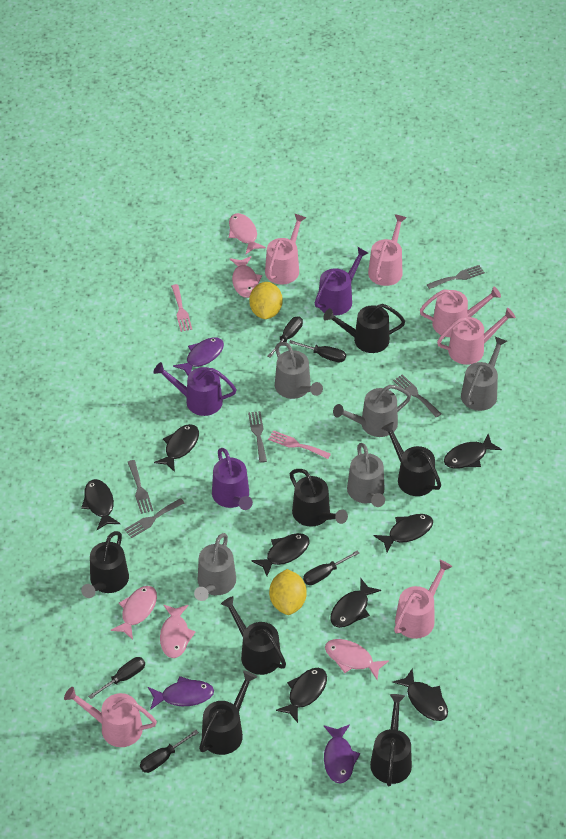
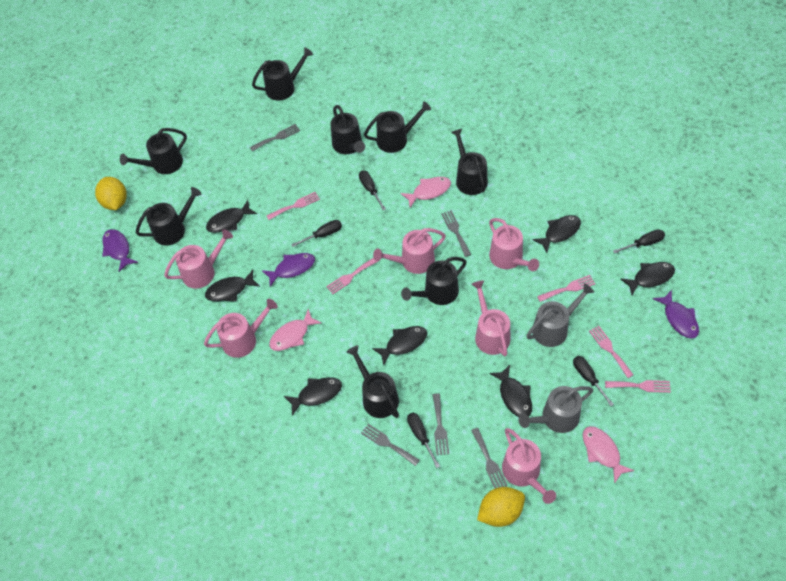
black fish: 8 -> 7
black watering can: 7 -> 8
grey watering can: 5 -> 2
pink fish: 5 -> 3
pink fork: 2 -> 5
purple watering can: 3 -> 0

